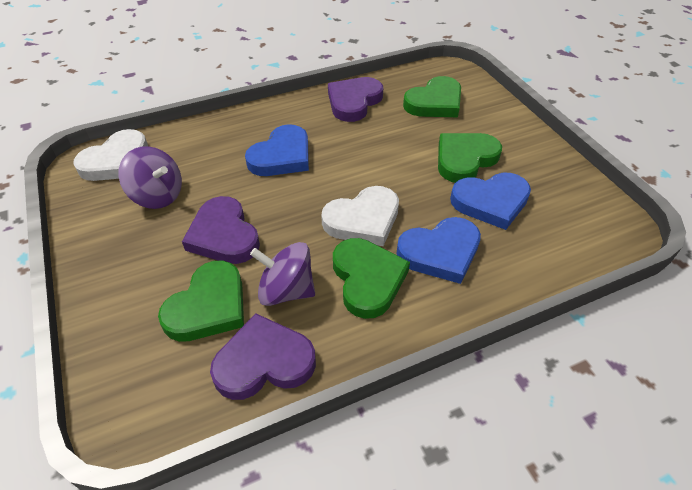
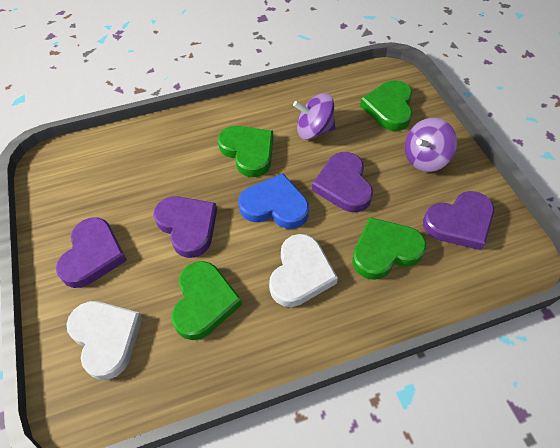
blue heart: 3 -> 1
purple heart: 3 -> 4

